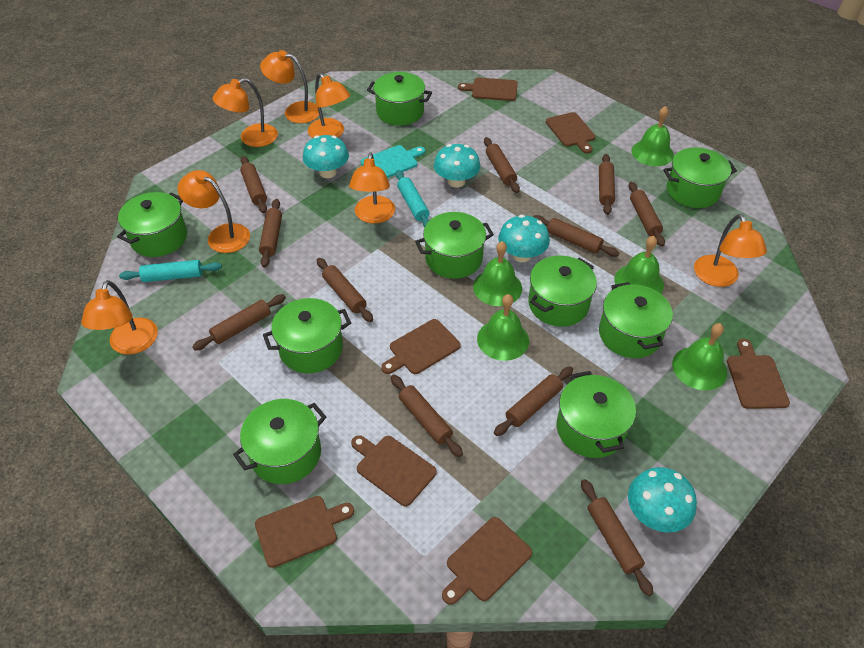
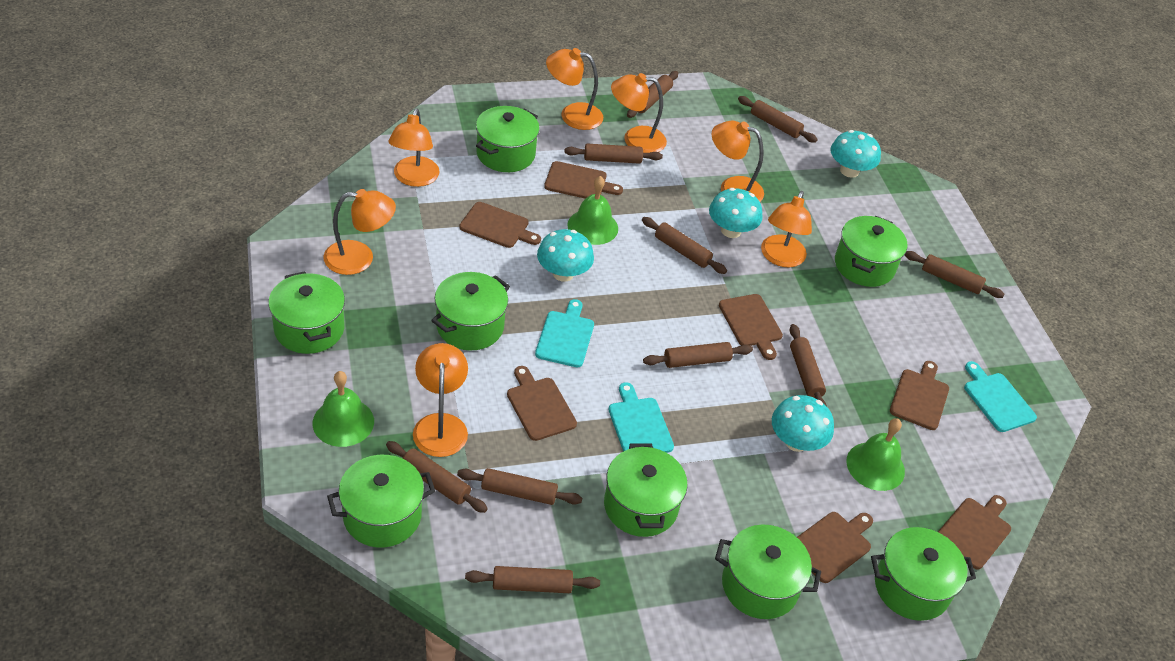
brown rolling pin: 11 -> 10
green bell: 5 -> 3
green pot: 9 -> 8
turquoise cutting board: 1 -> 3
turquoise rolling pin: 2 -> 0

